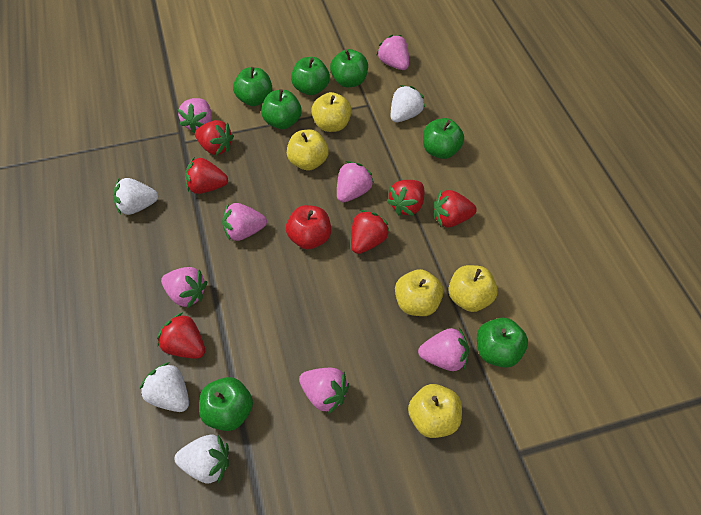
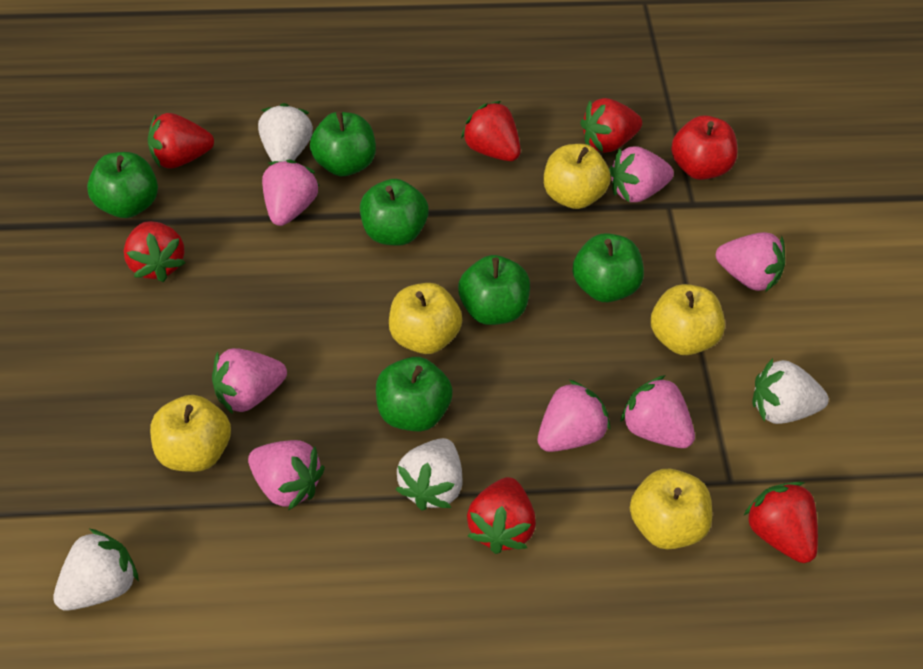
green apple: 7 -> 6

